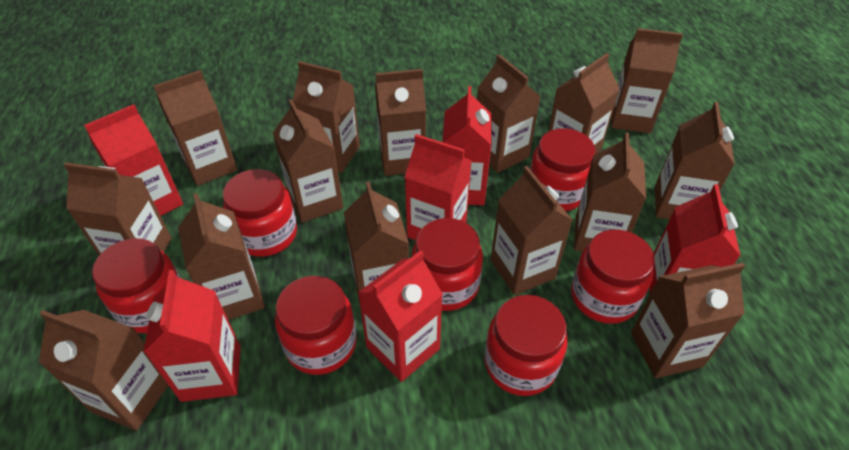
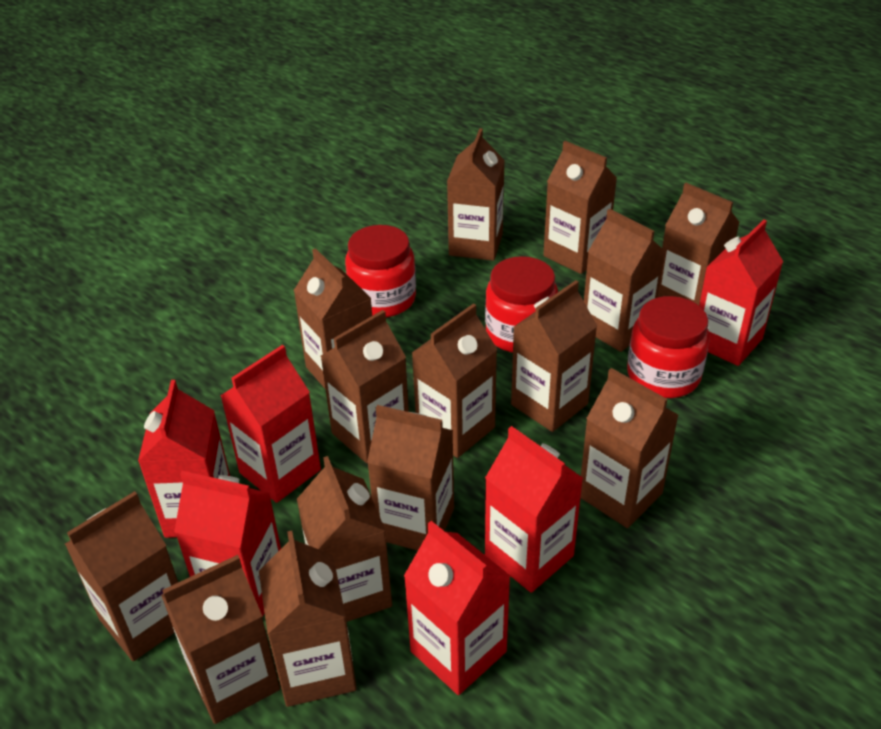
brown carton: 15 -> 14
red jar: 7 -> 3

